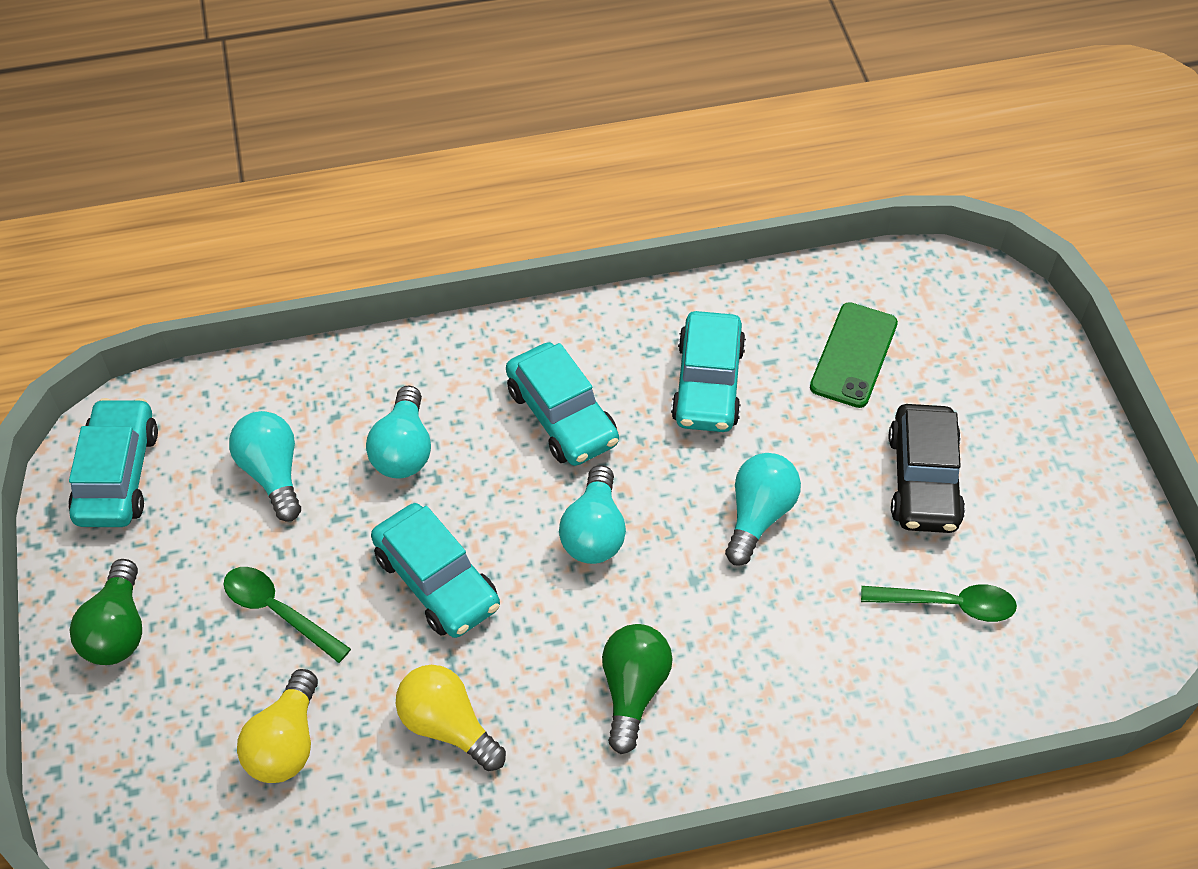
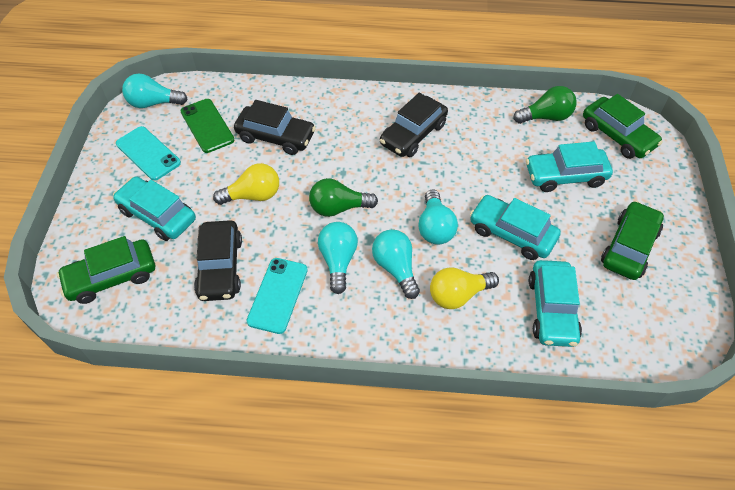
black car: 1 -> 3
green car: 0 -> 3
green spoon: 2 -> 0
turquoise phone: 0 -> 2

